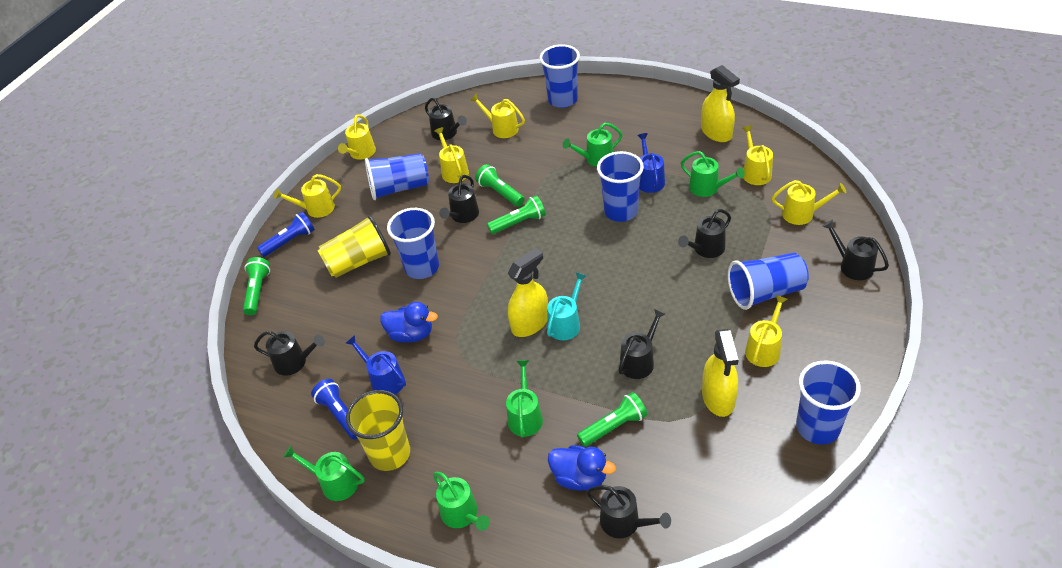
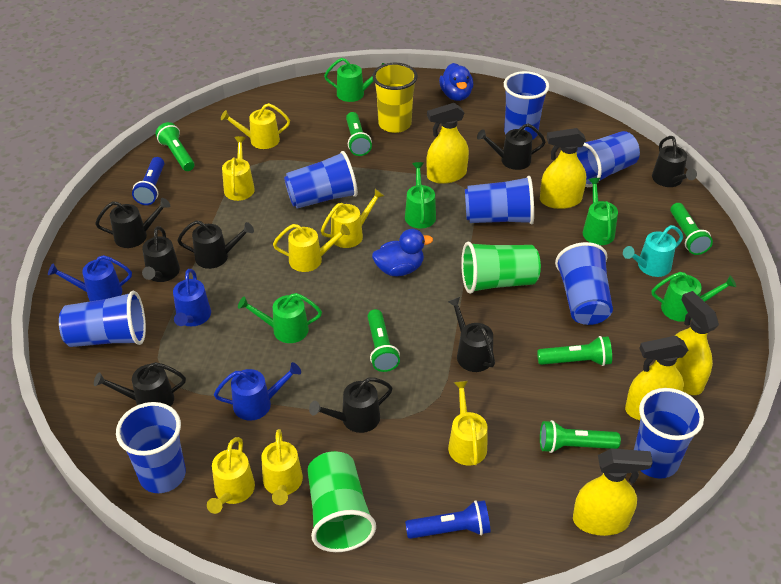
black watering can: 7 -> 8
blue cup: 6 -> 8
blue watering can: 2 -> 3
green cup: 0 -> 2
green flashlight: 4 -> 6
yellow cup: 2 -> 1
yellow spray bottle: 3 -> 5

